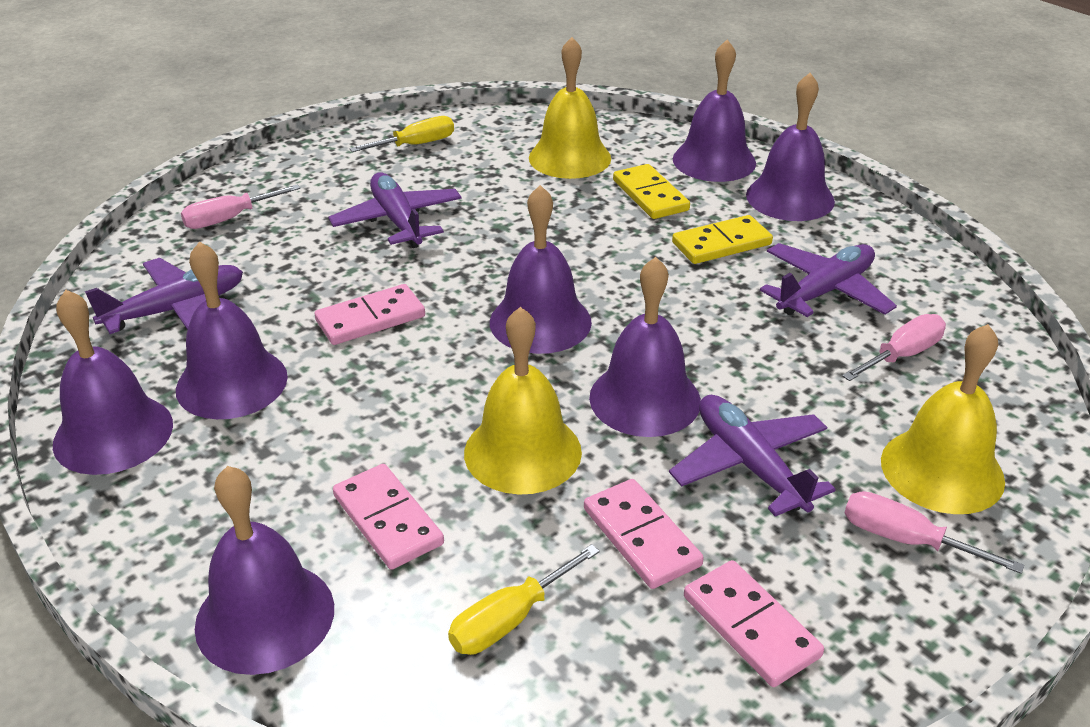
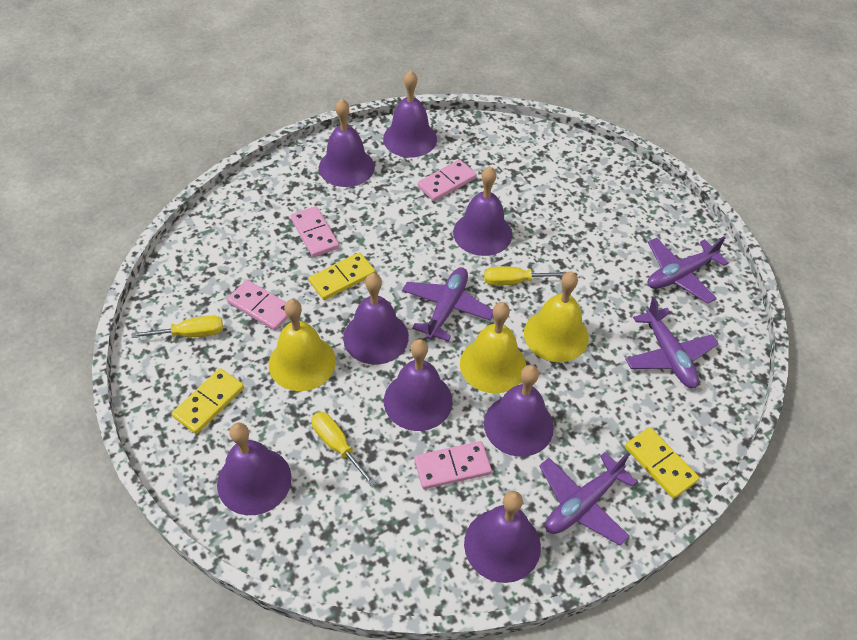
pink screwdriver: 3 -> 0
purple bell: 7 -> 8
yellow domino: 2 -> 3
yellow screwdriver: 2 -> 3

